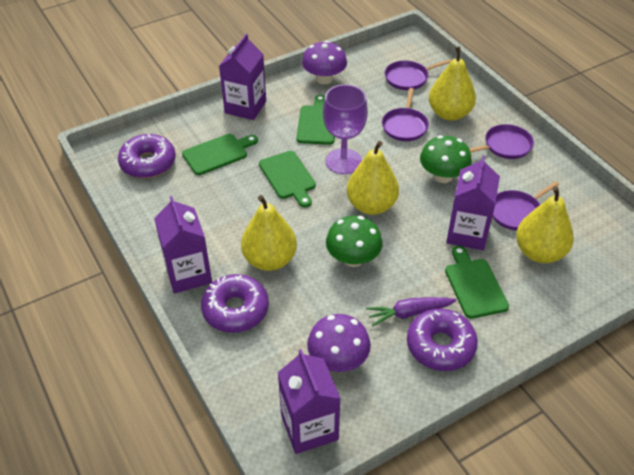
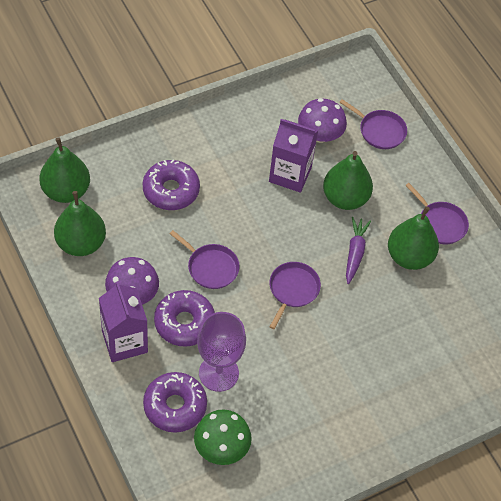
green cutting board: 4 -> 0
green mushroom: 2 -> 1
green pear: 0 -> 4
purple carton: 4 -> 2
yellow pear: 4 -> 0

